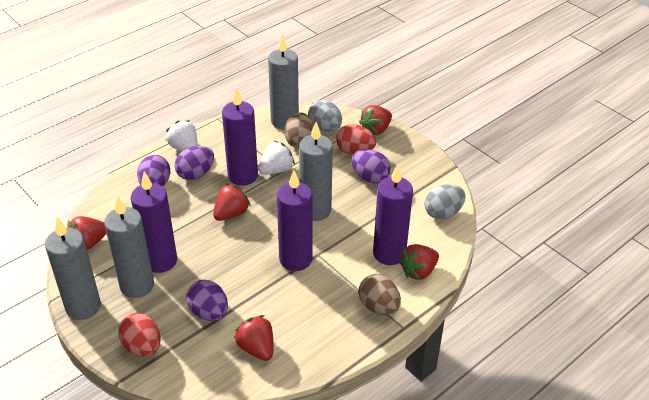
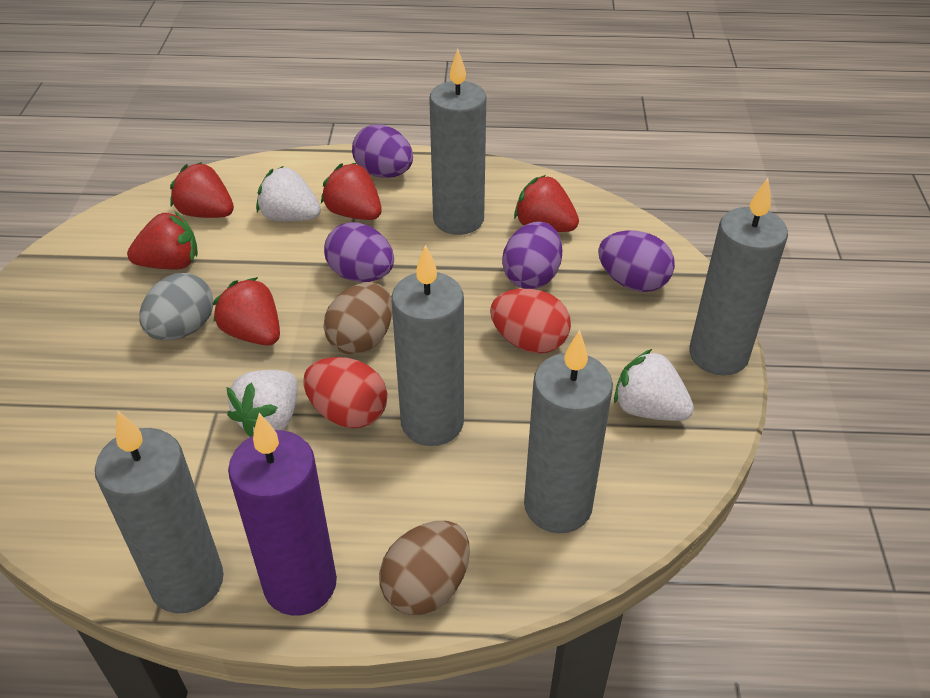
grey candle: 4 -> 5
grey egg: 2 -> 1
purple candle: 4 -> 1
white strawberry: 2 -> 3

